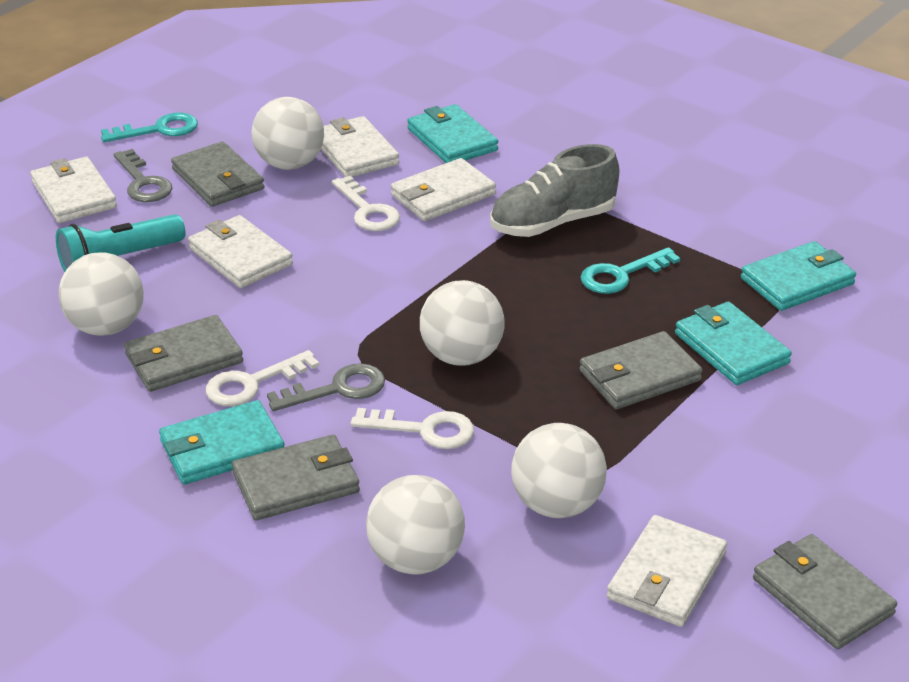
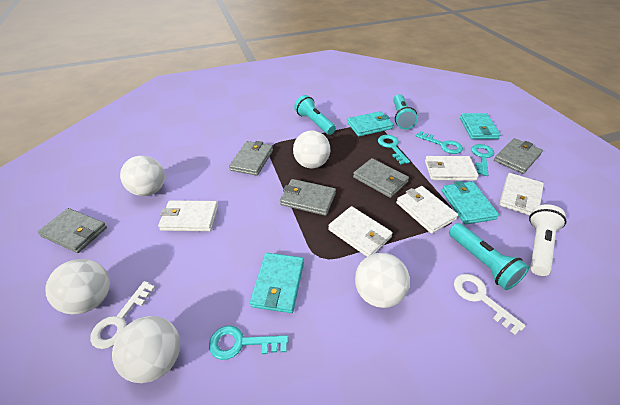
grey key: 2 -> 0
grey shoe: 1 -> 0
turquoise flashlight: 1 -> 3
turquoise key: 2 -> 4
white flashlight: 0 -> 1
white key: 3 -> 2

